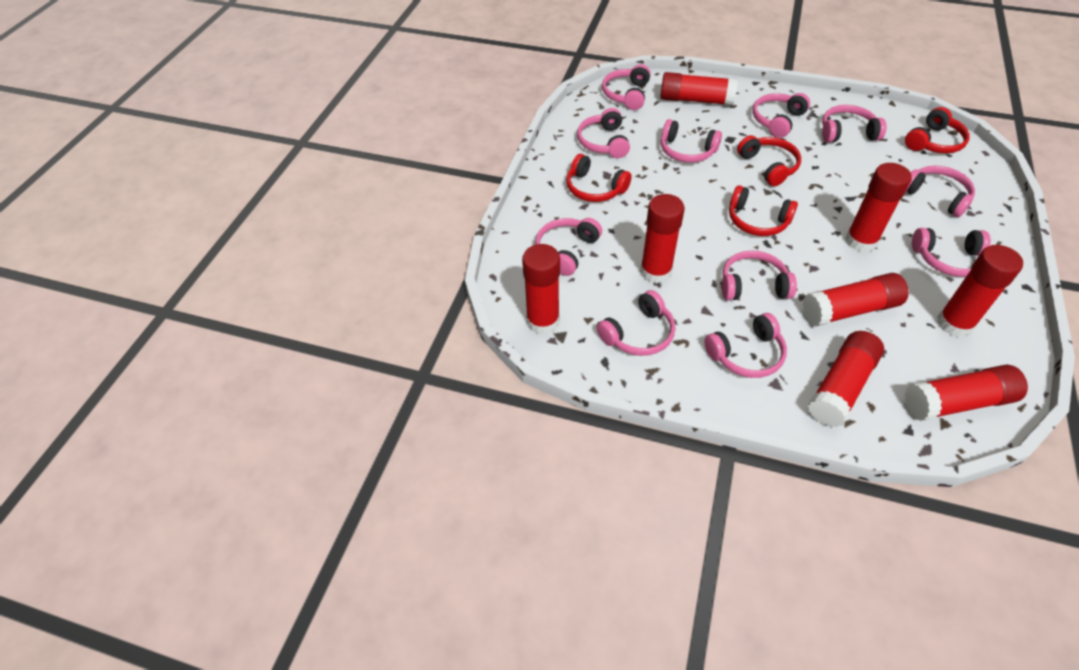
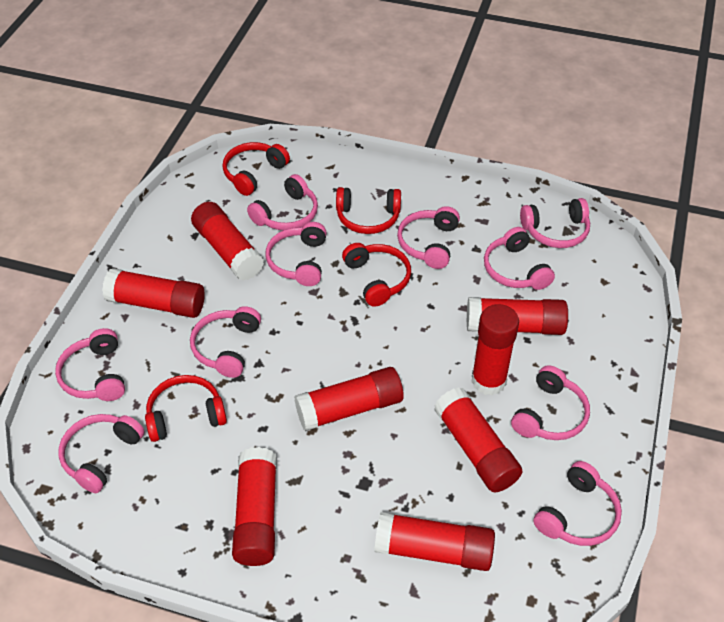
pink headphones: 11 -> 10

